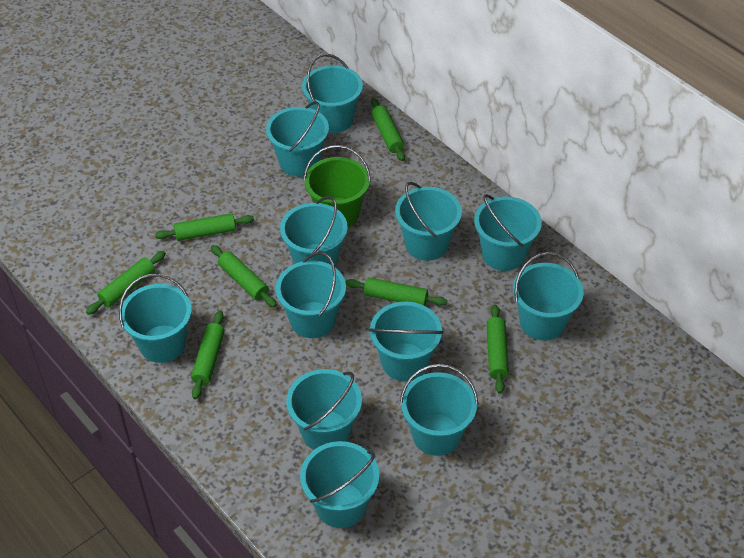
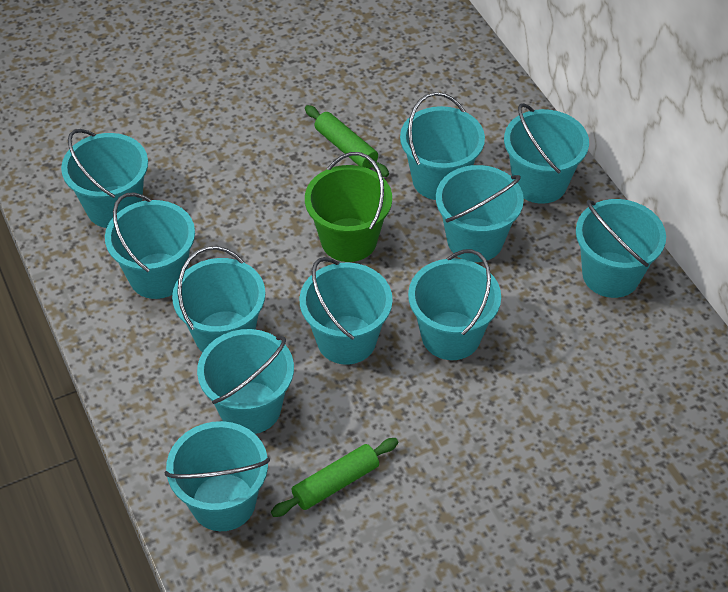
green rolling pin: 7 -> 2
turquoise bucket: 12 -> 11

